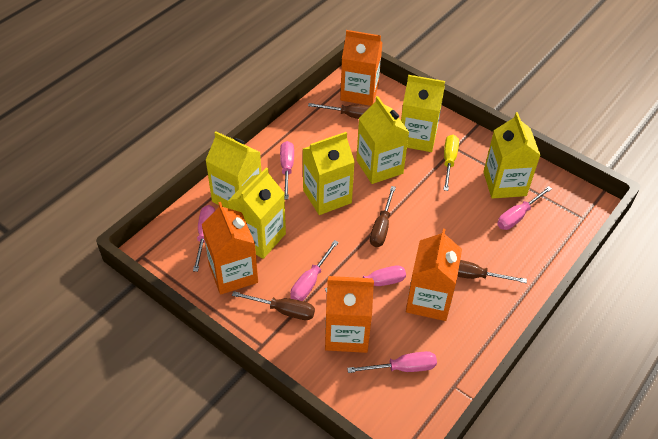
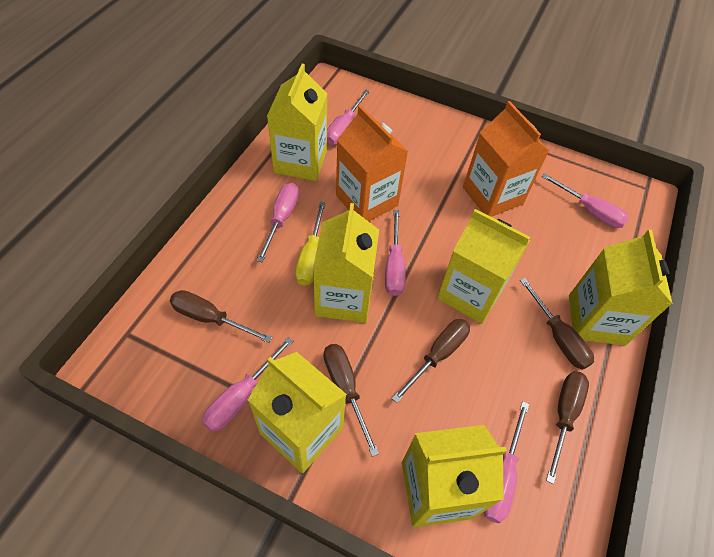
brown screwdriver: 4 -> 5
orange carton: 4 -> 2

